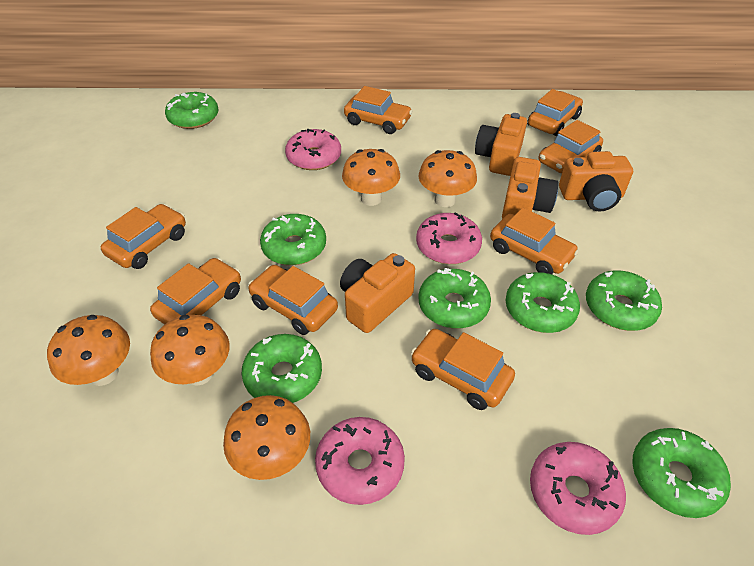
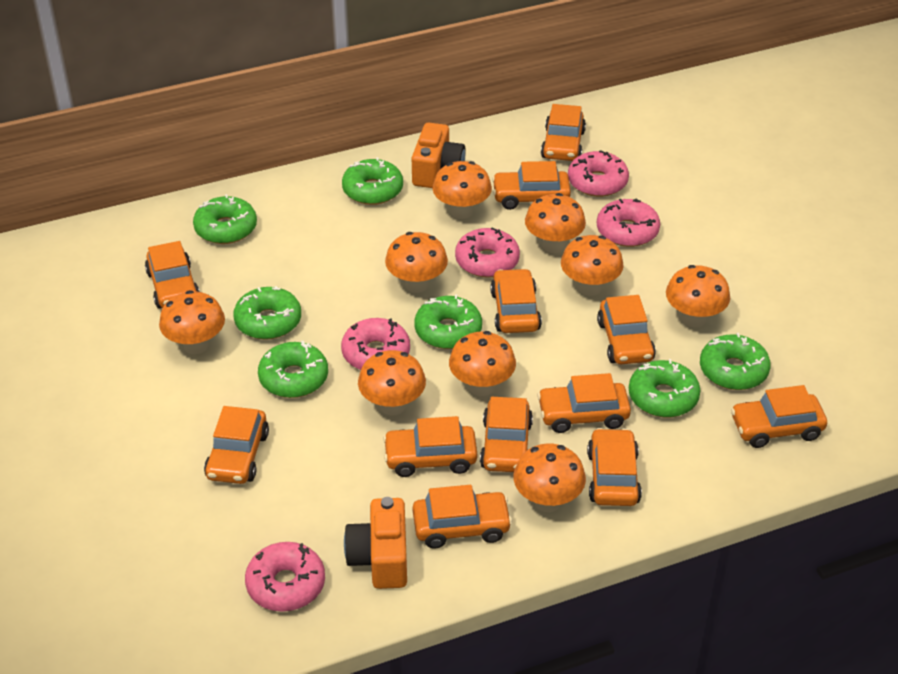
orange camera: 4 -> 2
orange car: 8 -> 12
orange mushroom: 5 -> 9
pink donut: 4 -> 5

